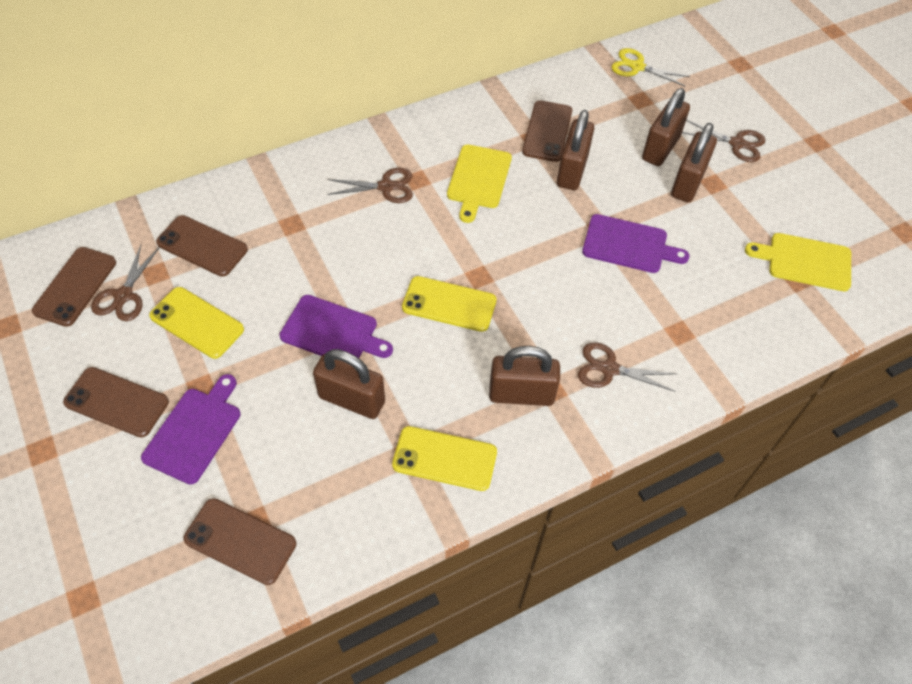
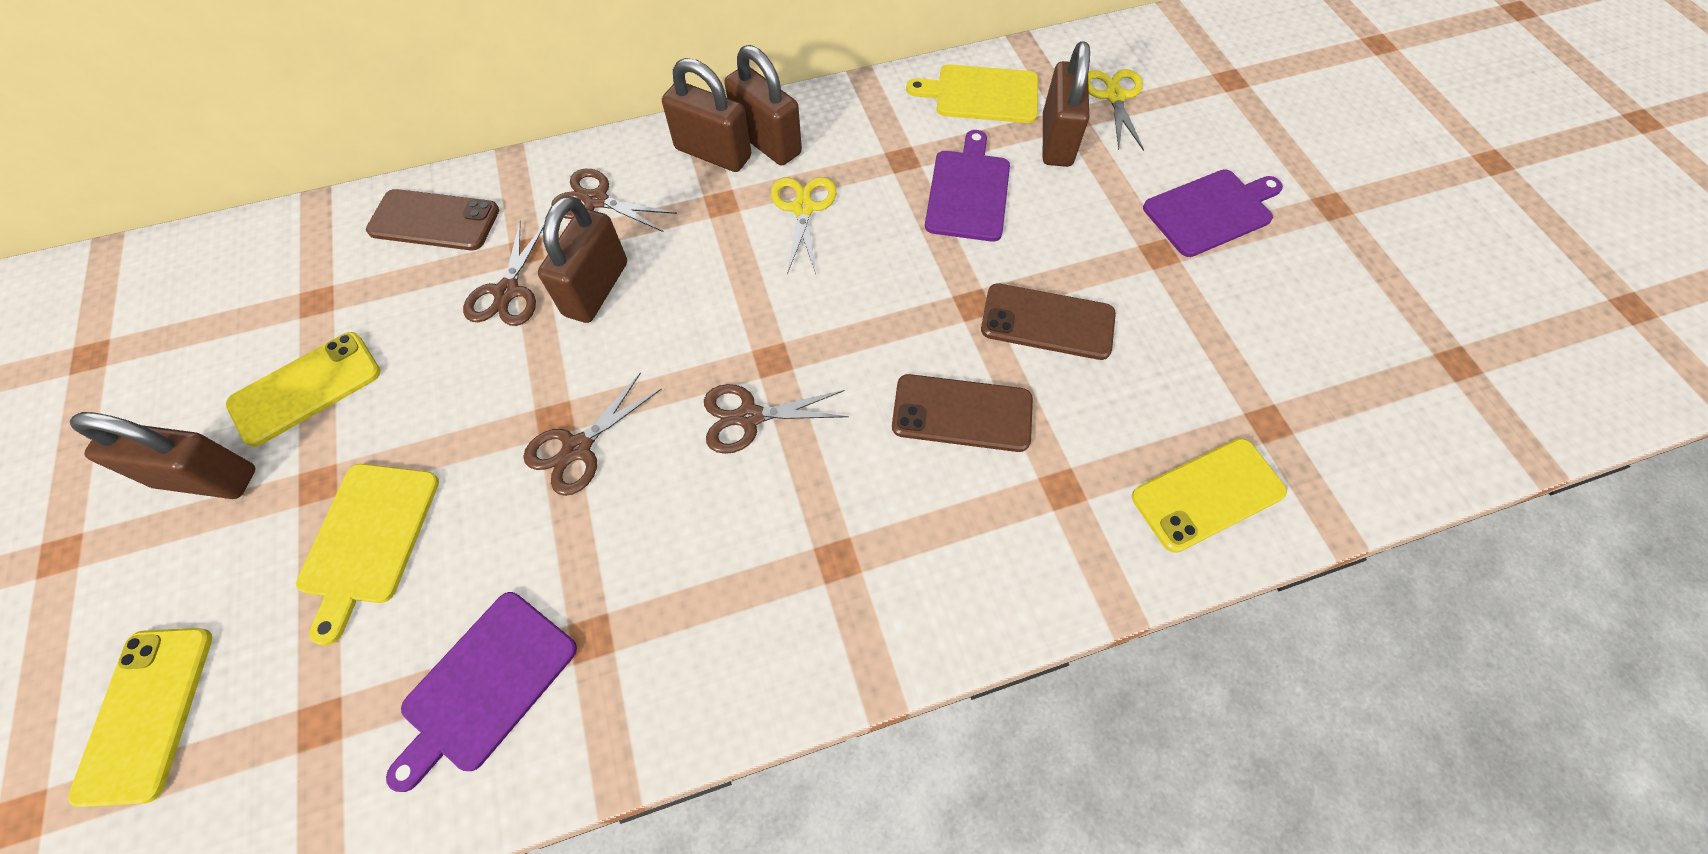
brown phone: 5 -> 3
yellow scissors: 1 -> 2

